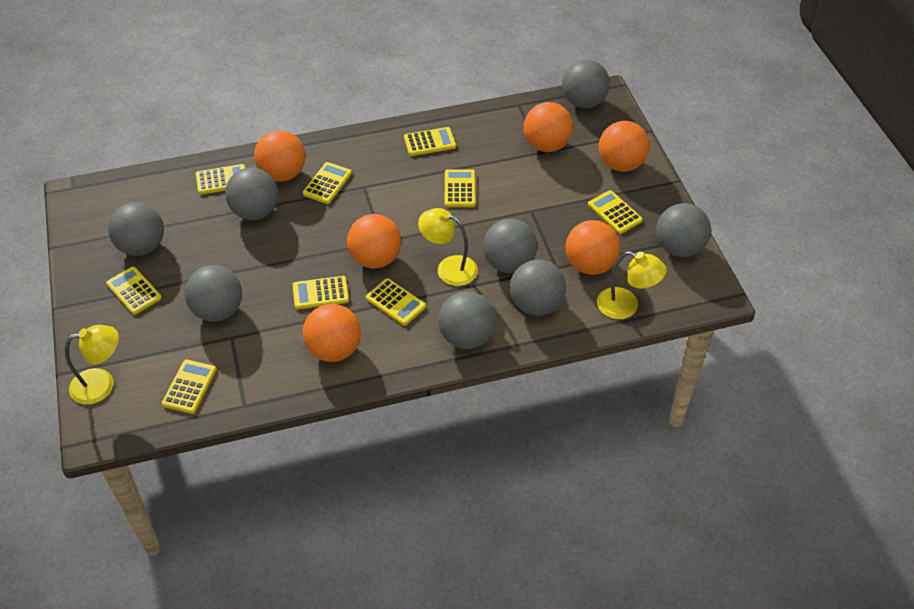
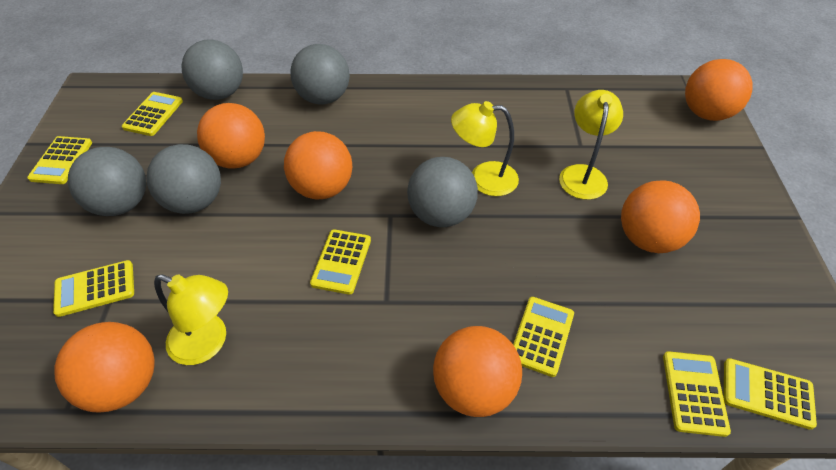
grey ball: 8 -> 5
yellow calculator: 9 -> 7

